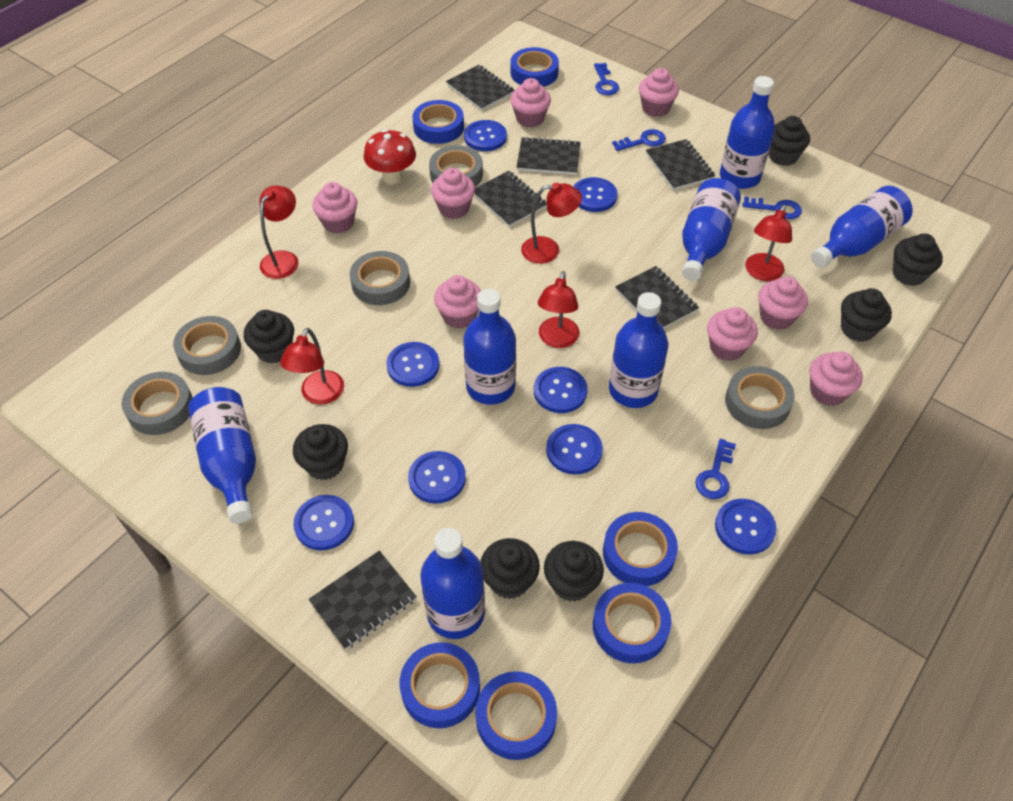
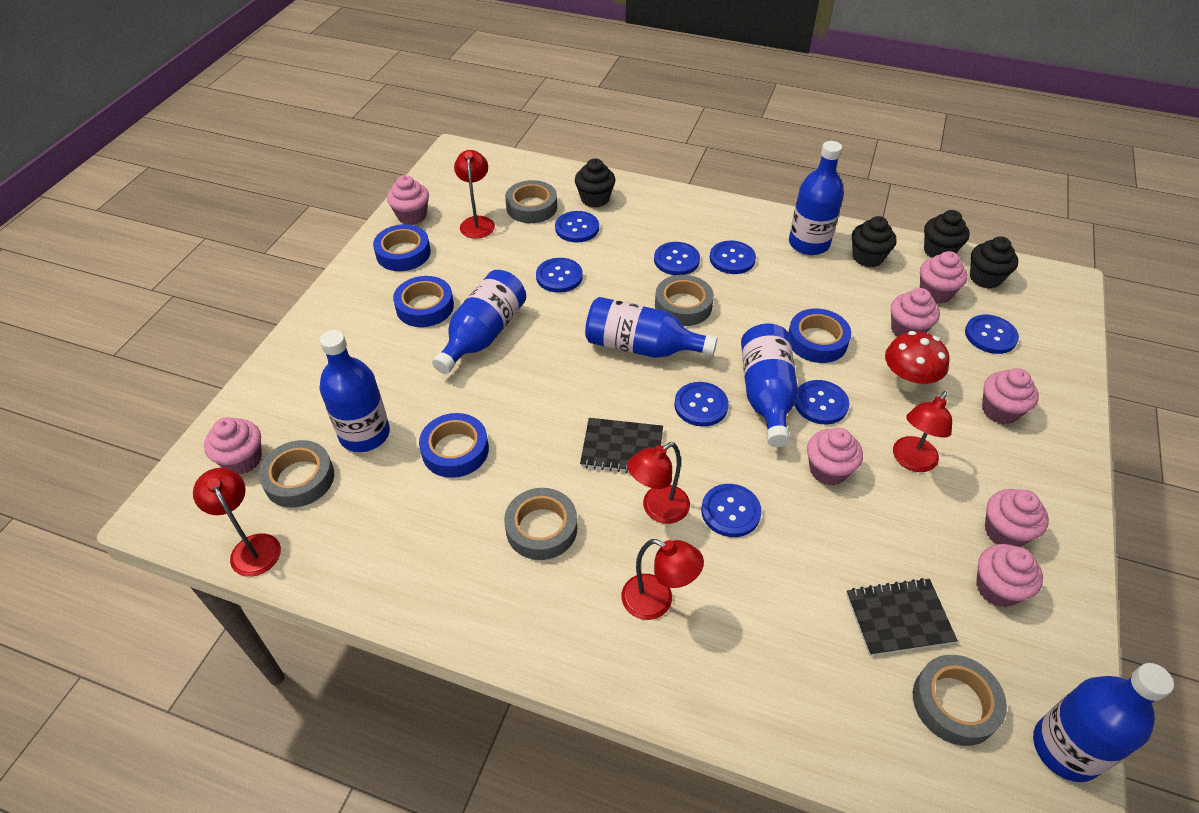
black cupcake: 7 -> 4
black notebook: 6 -> 2
blue bottle: 7 -> 6
blue key: 4 -> 0
blue tape: 6 -> 4

